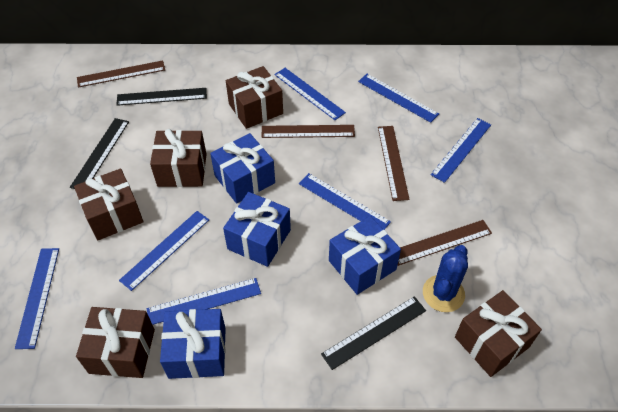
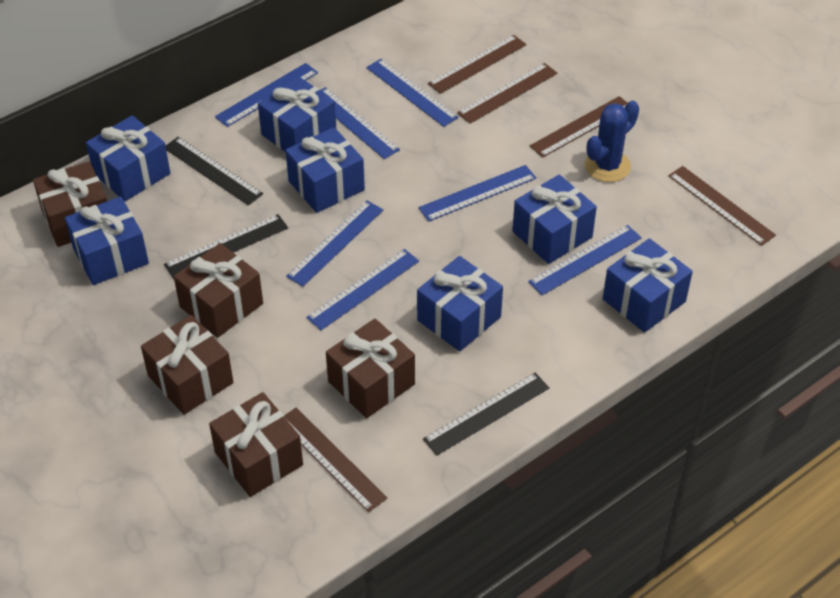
blue gift: 4 -> 7
brown ruler: 4 -> 5

